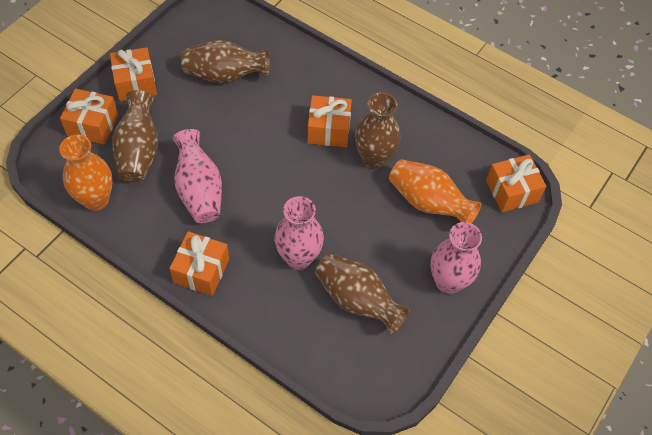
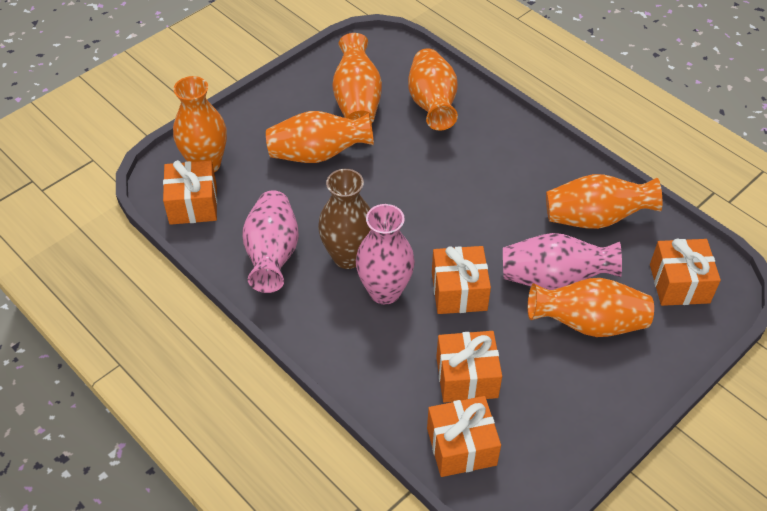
brown vase: 4 -> 1
orange vase: 2 -> 6

